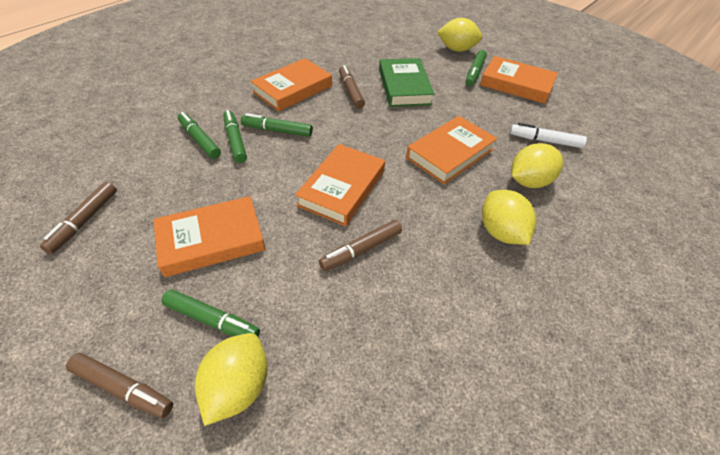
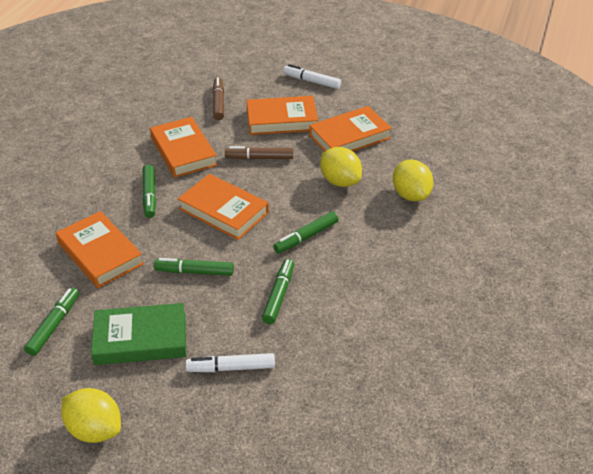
brown marker: 4 -> 2
white marker: 1 -> 2
yellow lemon: 4 -> 3

